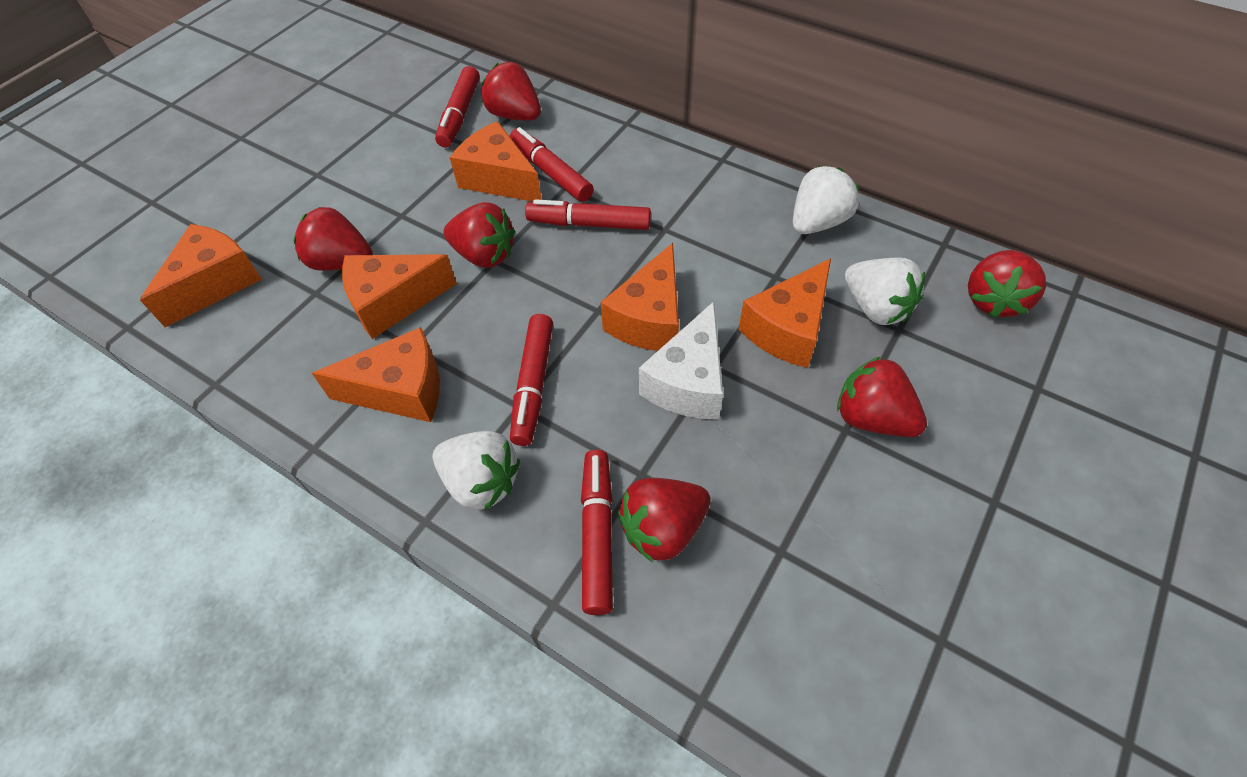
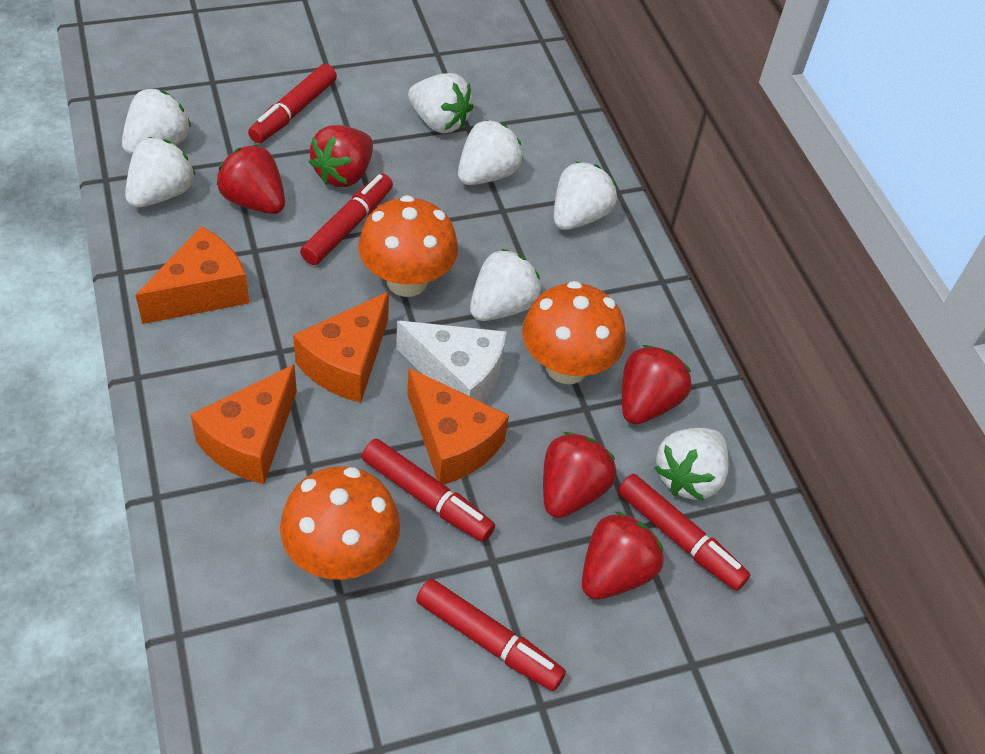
orange cheese: 6 -> 4
orange mushroom: 0 -> 3
red strawberry: 6 -> 5
white strawberry: 3 -> 7

